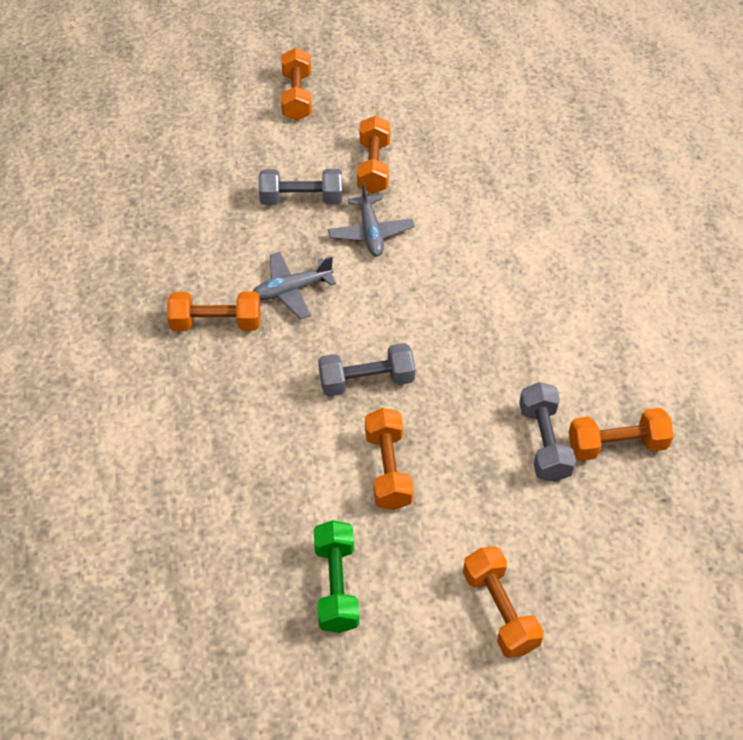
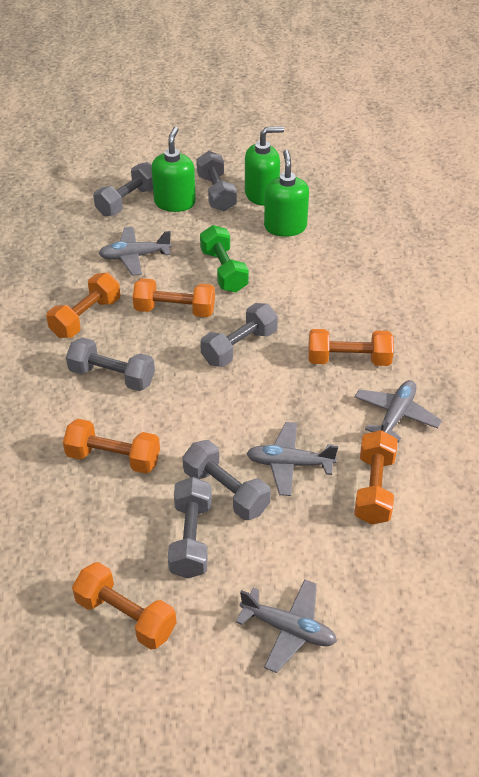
green soap dispenser: 0 -> 3
grey dumbbell: 3 -> 6
grey plane: 2 -> 4

